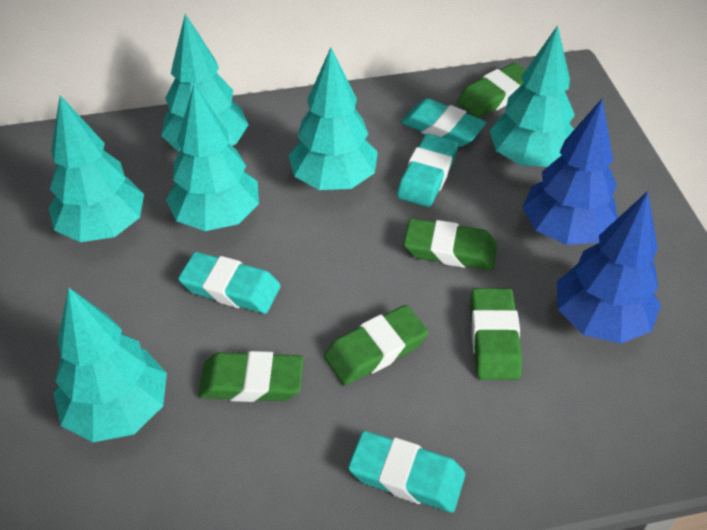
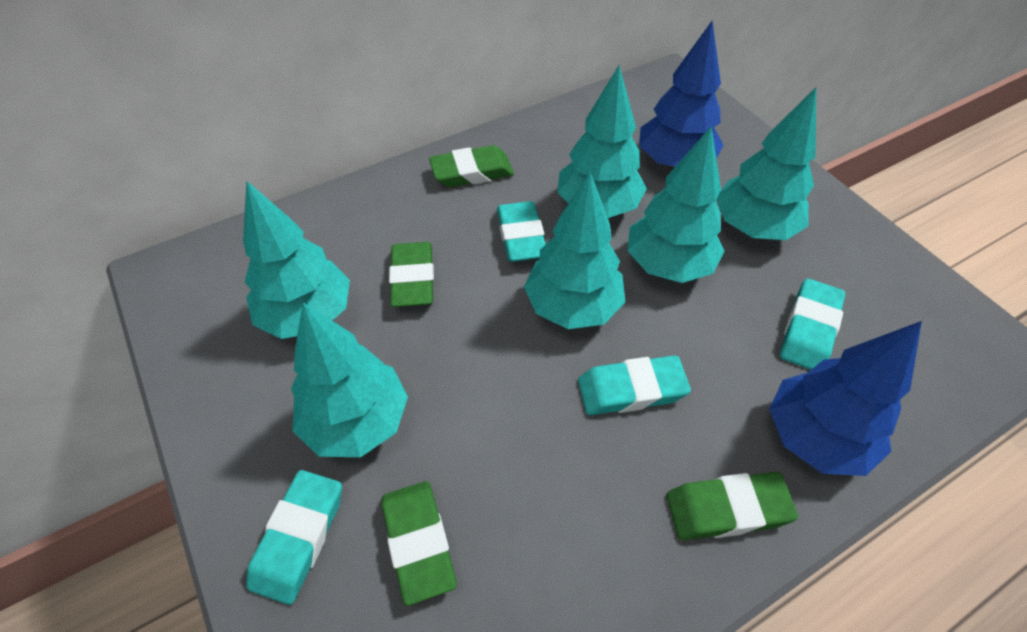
green eraser: 5 -> 4

